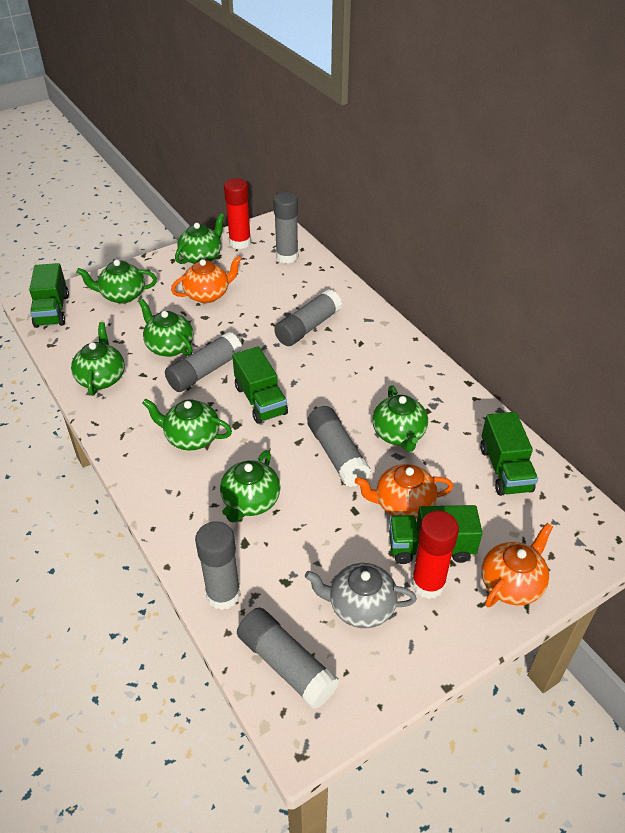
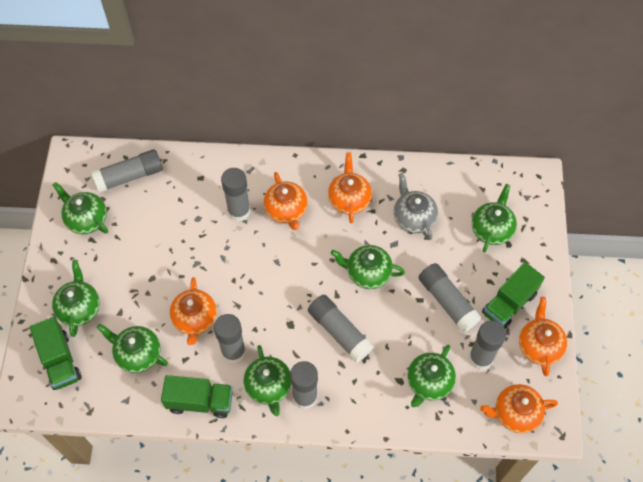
green truck: 4 -> 3
grey glue stick: 6 -> 7
orange teapot: 3 -> 5
red glue stick: 2 -> 0

